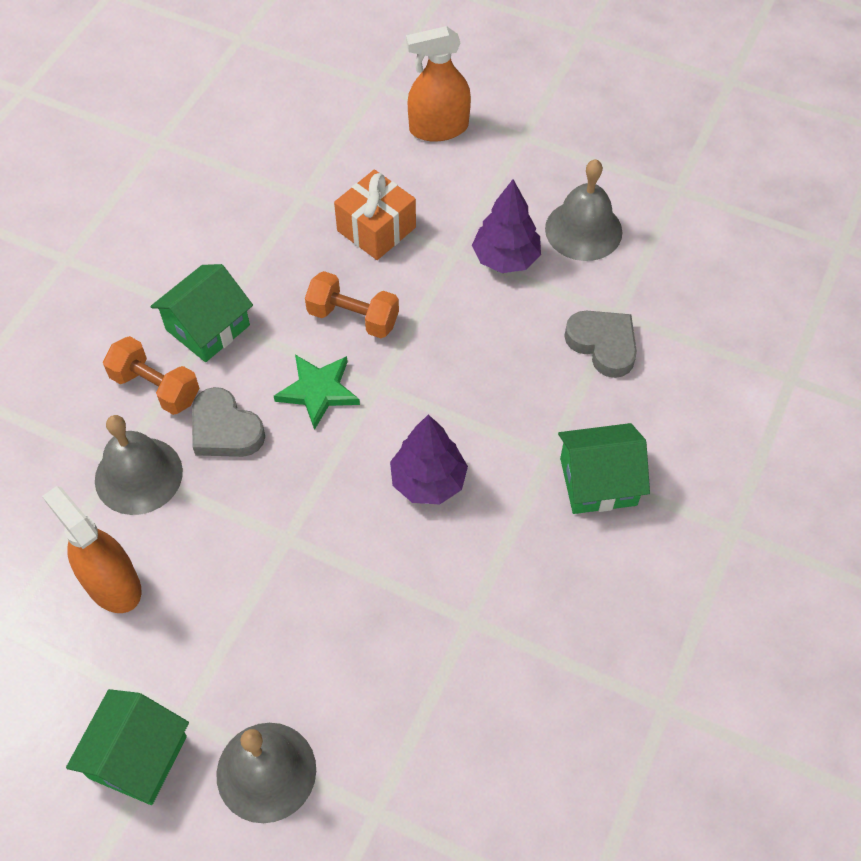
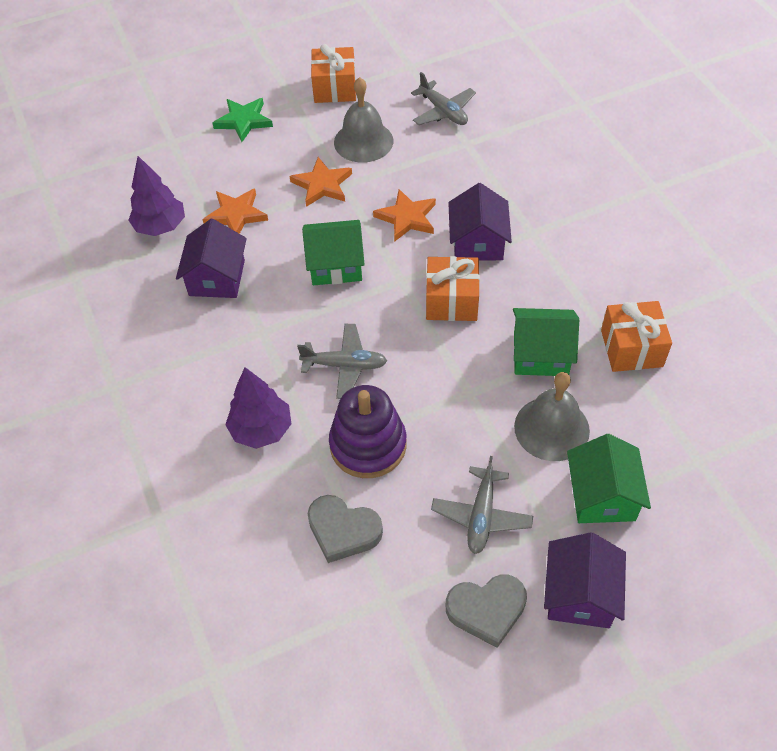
grey bell: 3 -> 2
grey plane: 0 -> 3
orange dumbbell: 2 -> 0
orange gift: 1 -> 3
orange spray bottle: 2 -> 0
orange star: 0 -> 3
purple house: 0 -> 3
purple stacking toy: 0 -> 1

